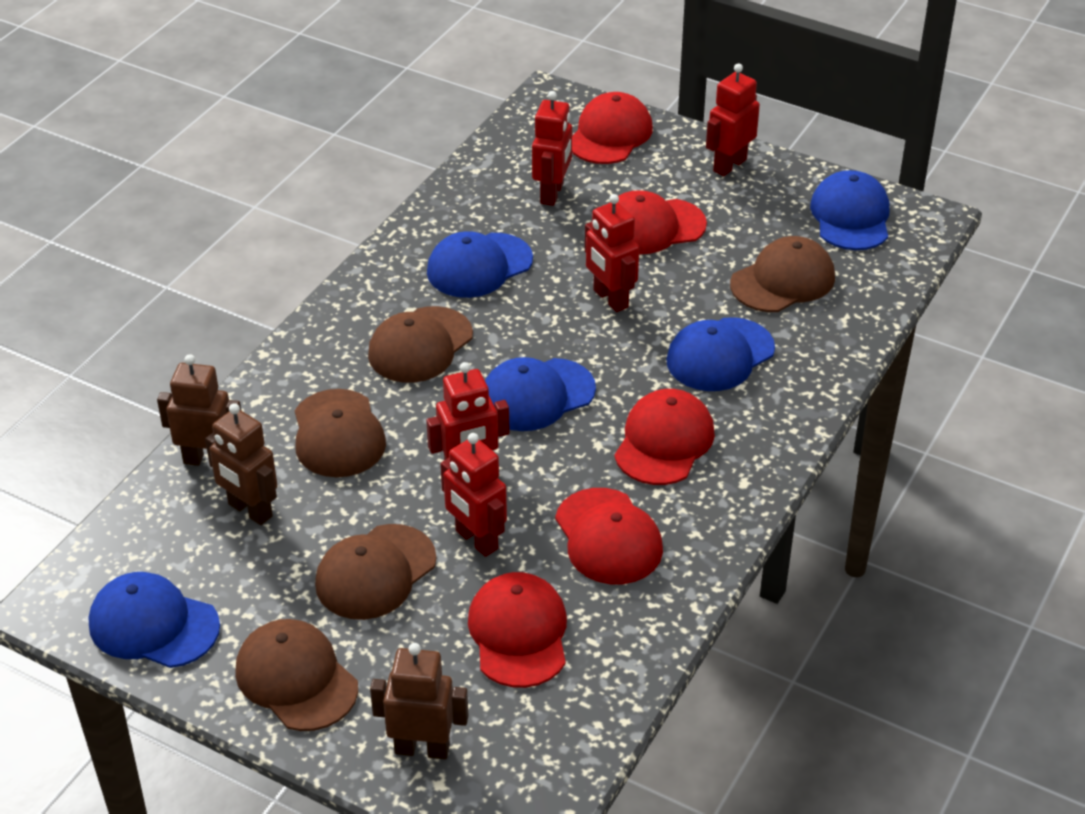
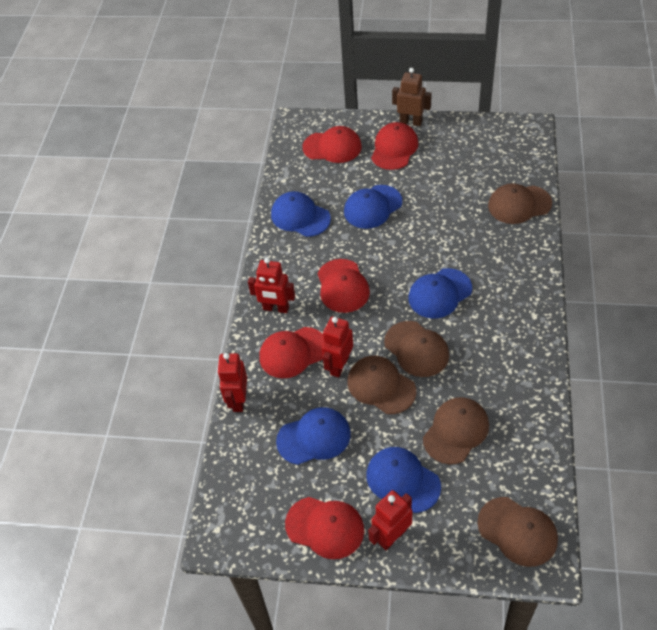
brown robot: 3 -> 1
red robot: 5 -> 4

